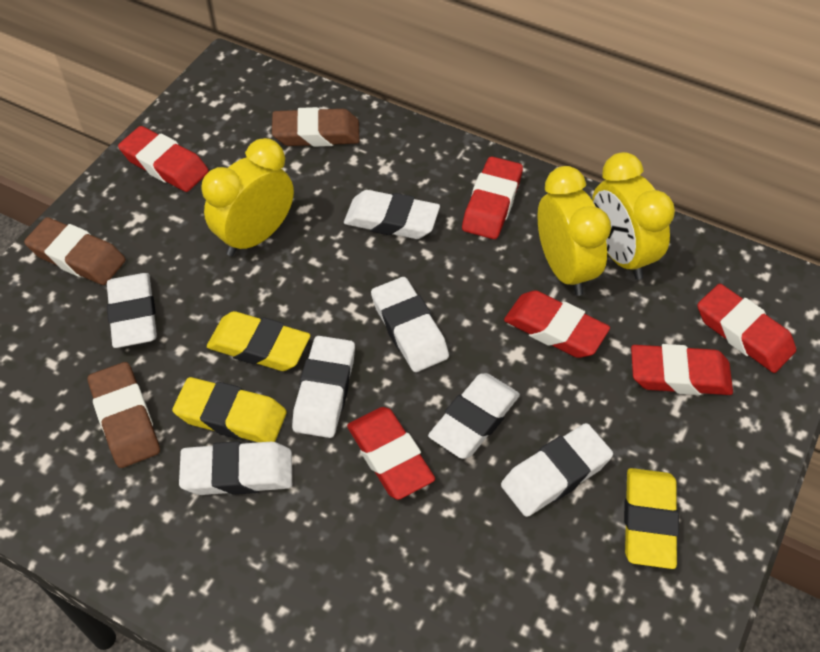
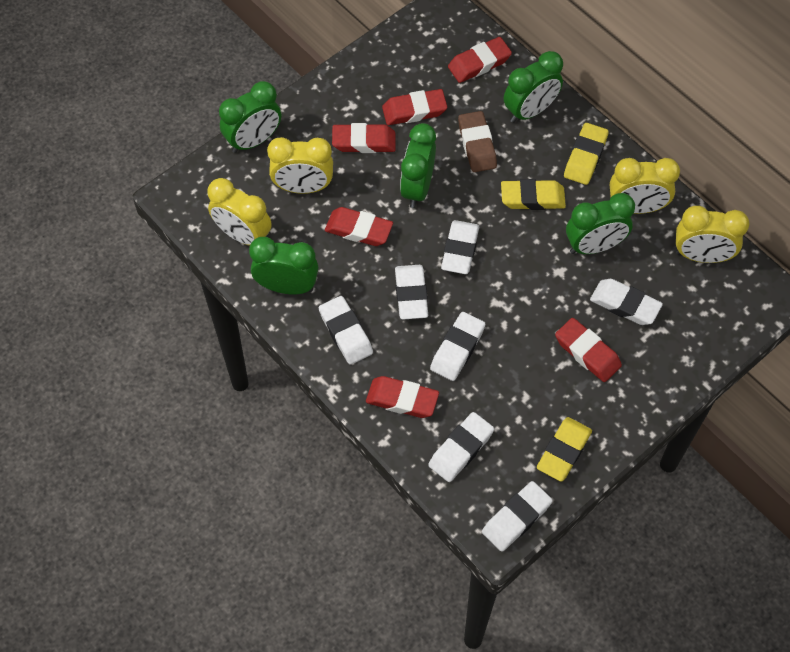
brown eraser: 3 -> 1
green clock: 0 -> 5
yellow clock: 3 -> 4

